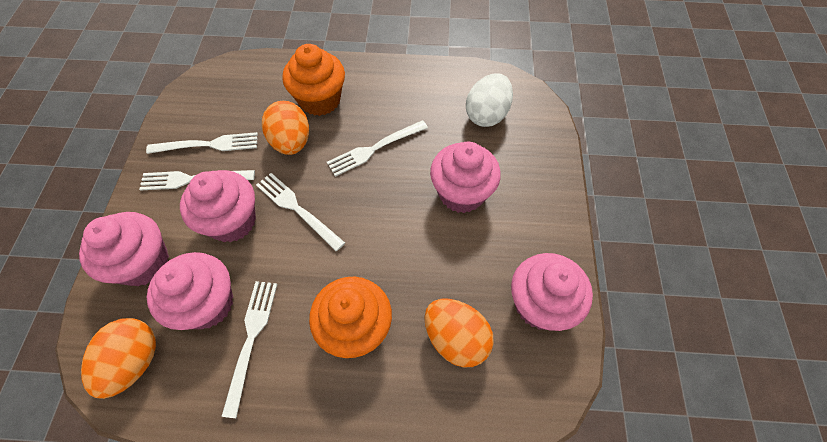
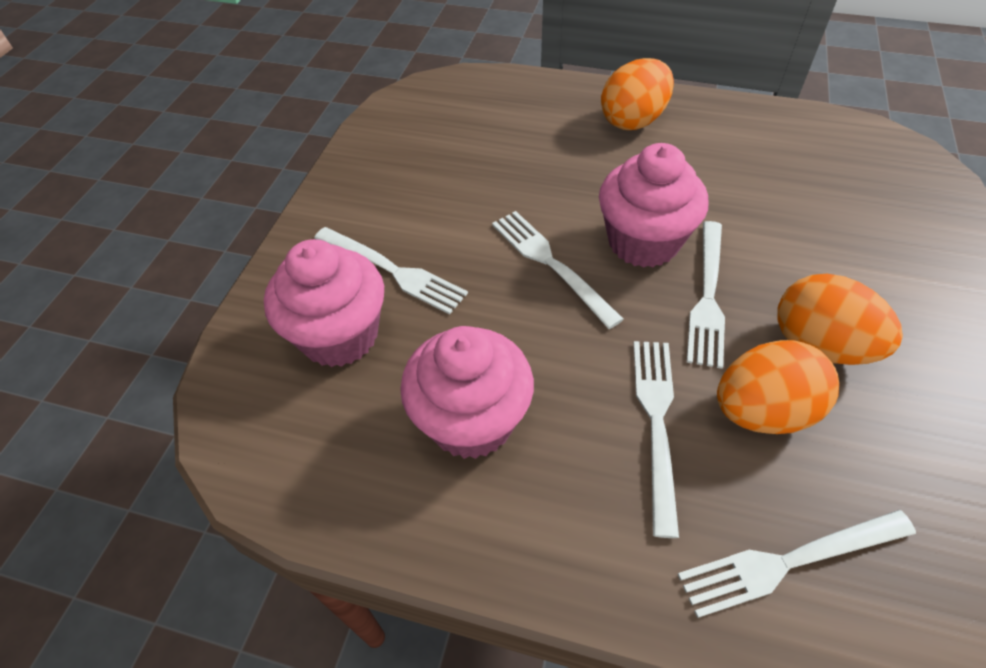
orange cupcake: 2 -> 0
pink cupcake: 5 -> 3
white egg: 1 -> 0

